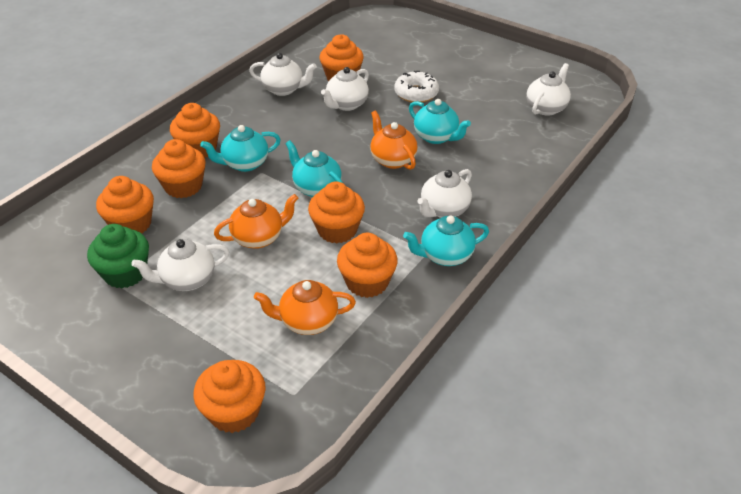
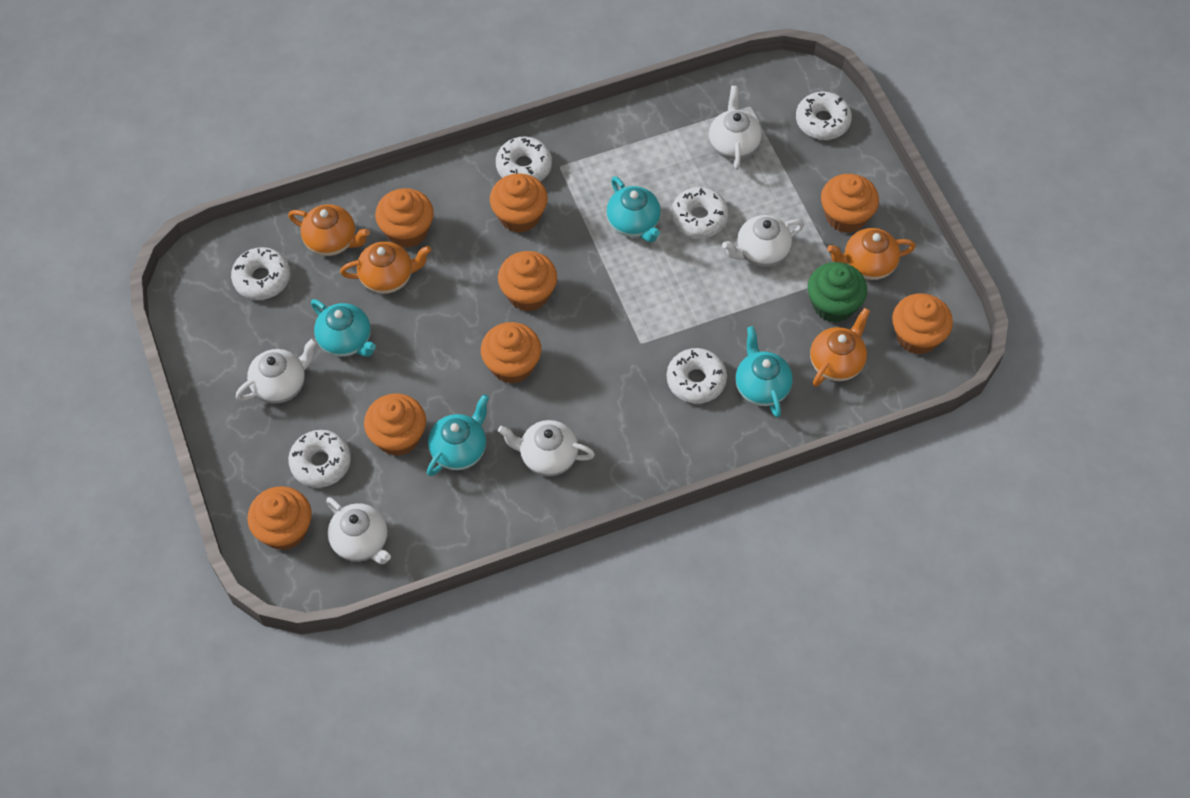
orange cupcake: 7 -> 8
orange teapot: 3 -> 4
white donut: 1 -> 6

